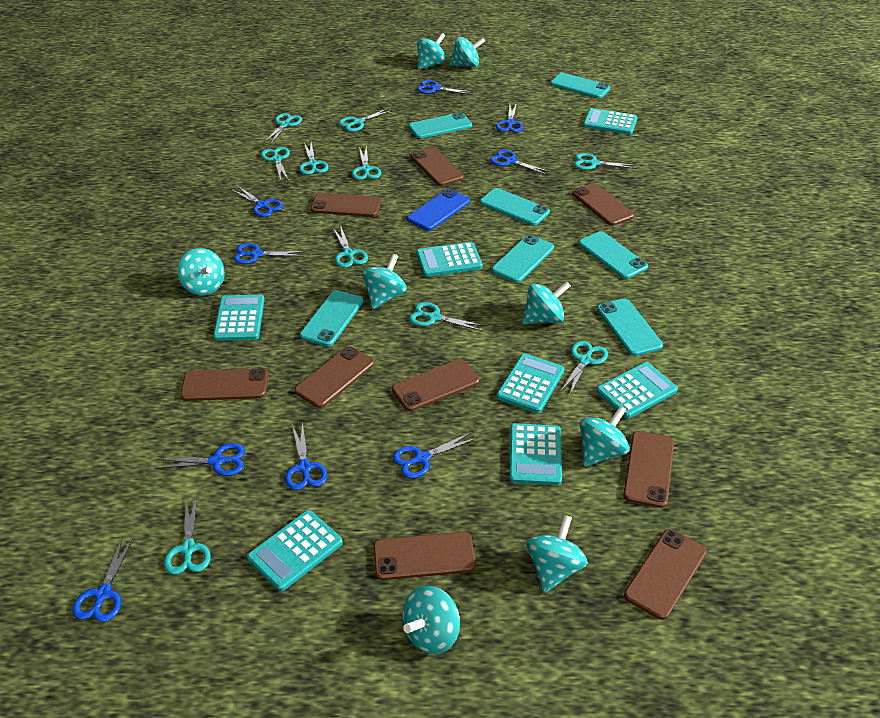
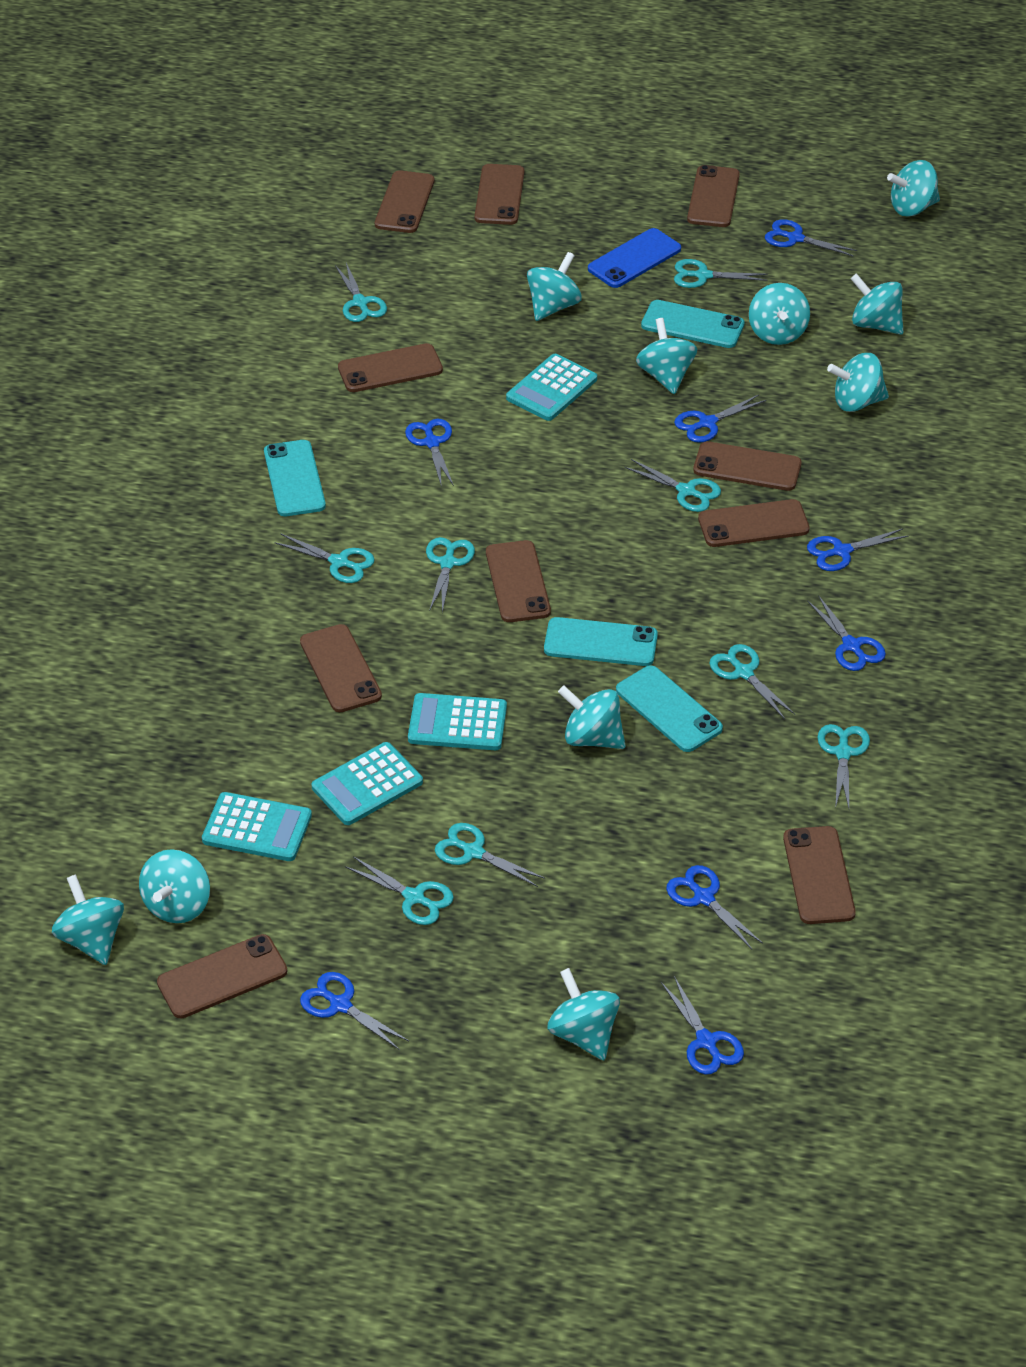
blue scissors: 9 -> 8
brown phone: 9 -> 10
turquoise calculator: 7 -> 4
turquoise phone: 7 -> 4
turquoise scissors: 10 -> 9
turquoise spinning top: 8 -> 10

